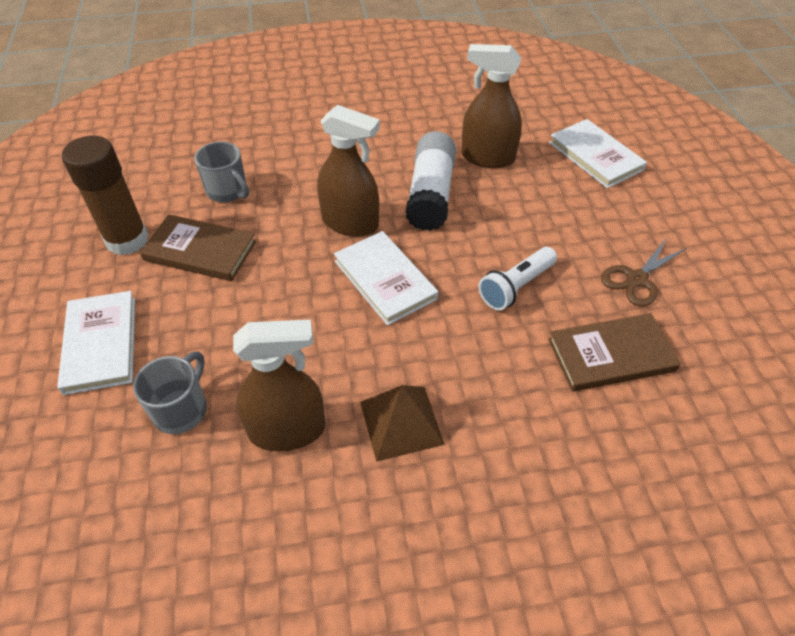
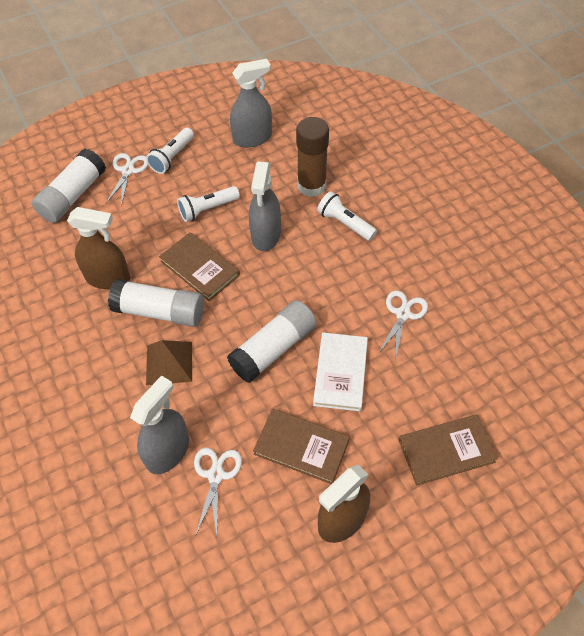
brown book: 2 -> 3
brown scissors: 1 -> 0
brown spray bottle: 3 -> 2
grey mug: 2 -> 0
grey spray bottle: 0 -> 3
white book: 3 -> 1
white flashlight: 1 -> 3
white glue stick: 1 -> 3
white scissors: 0 -> 3

